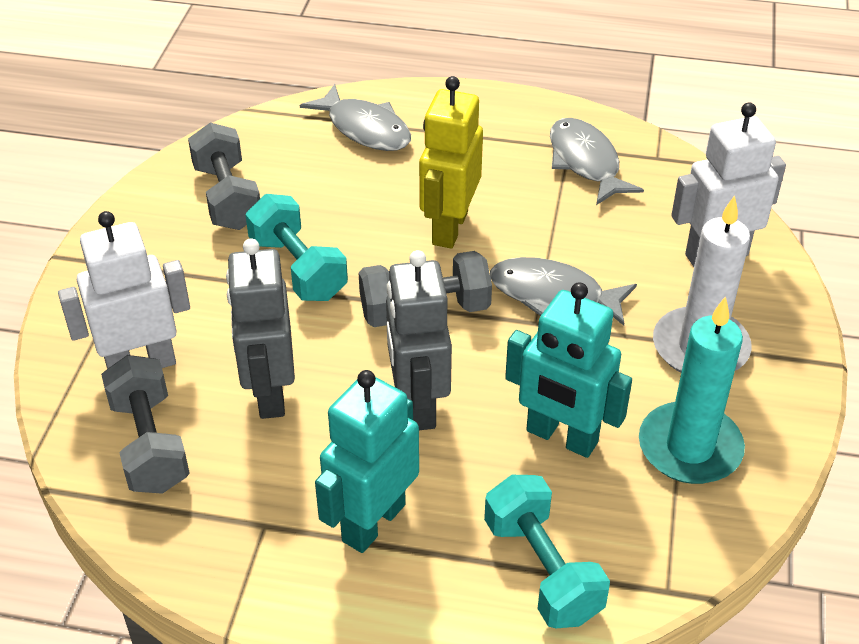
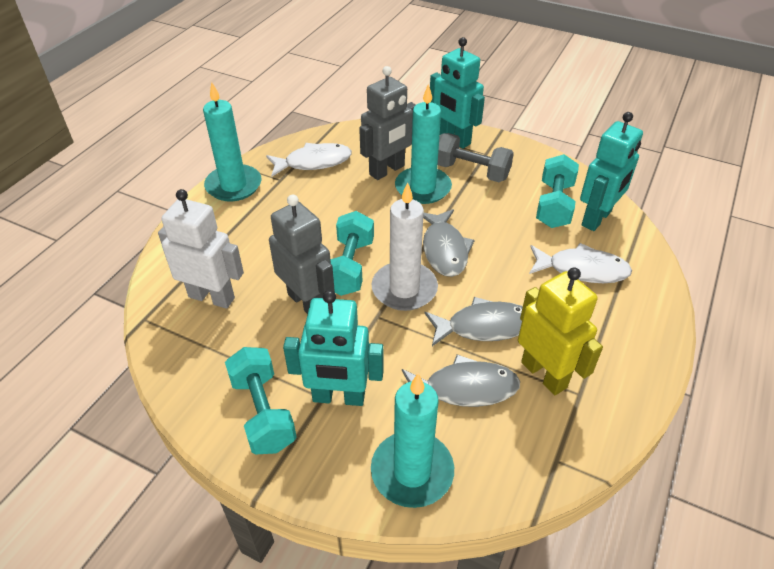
grey dumbbell: 3 -> 1
turquoise candle: 1 -> 3
turquoise dumbbell: 2 -> 3
turquoise robot: 2 -> 3
white fish: 0 -> 2
white robot: 2 -> 1

